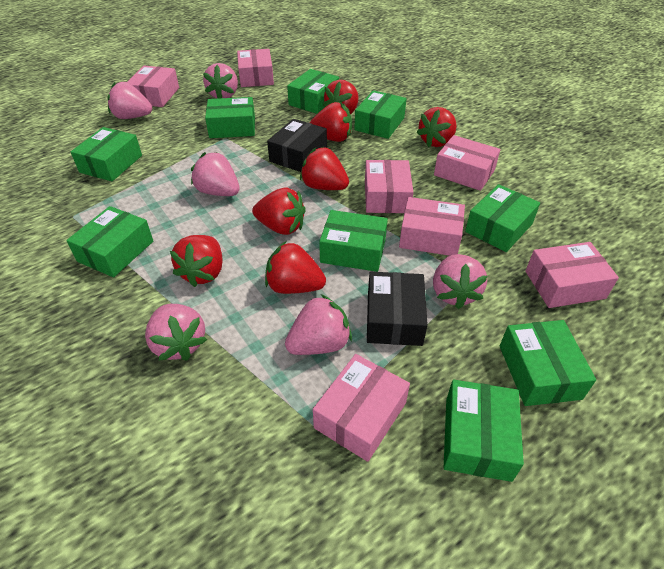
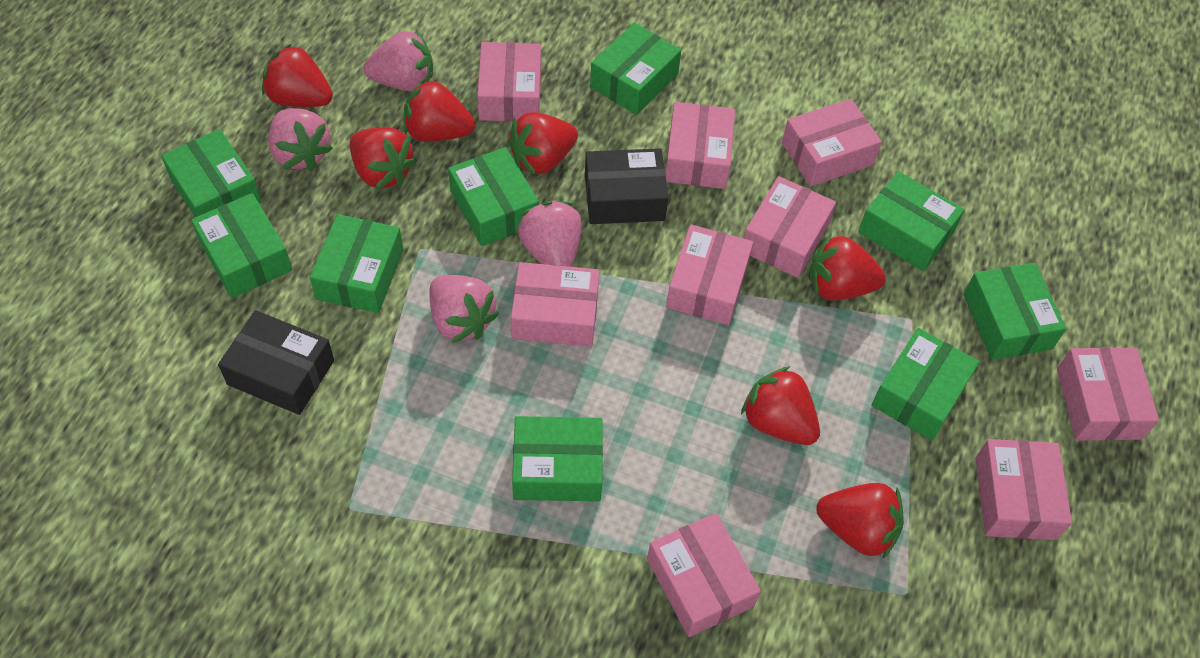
pink box: 7 -> 9
pink strawberry: 6 -> 4

